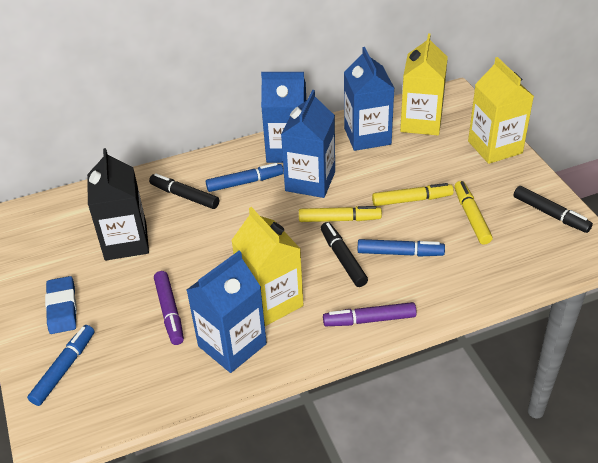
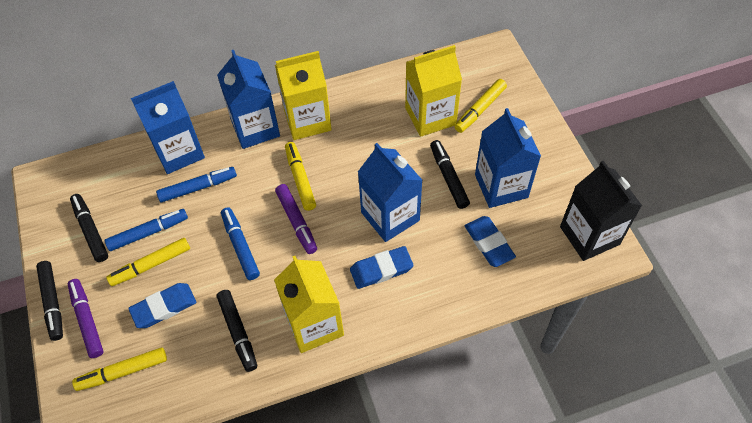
black marker: 3 -> 4
blue eraser: 1 -> 3
yellow marker: 3 -> 4

